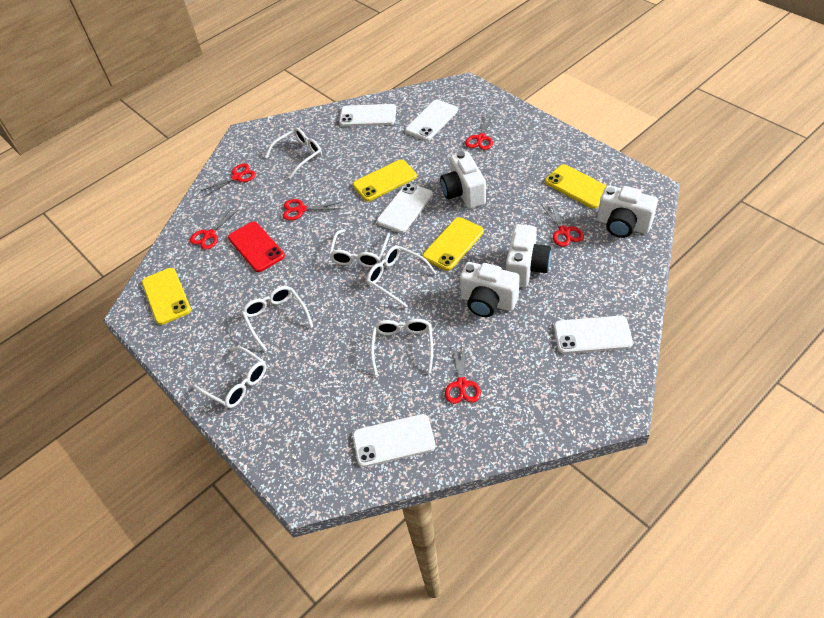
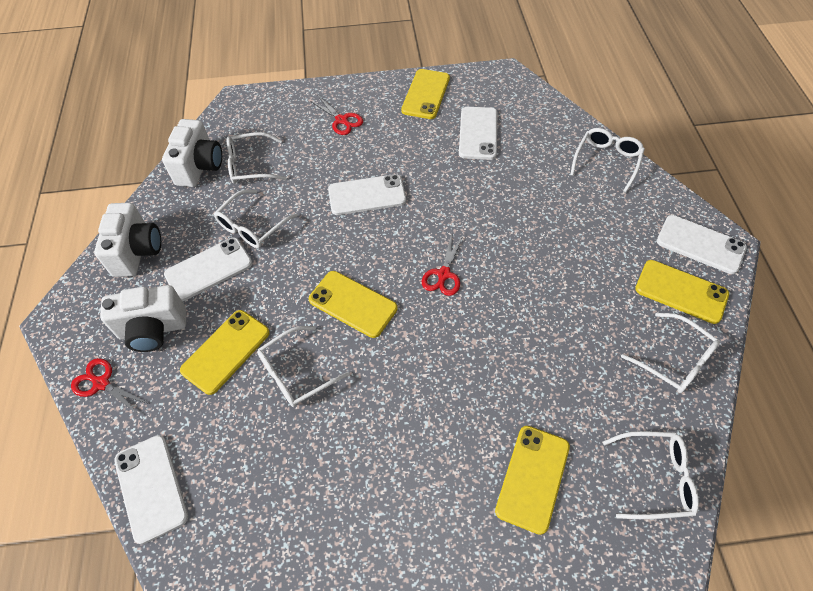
red phone: 1 -> 0
red scissors: 6 -> 3
white camera: 4 -> 3
yellow phone: 4 -> 5

